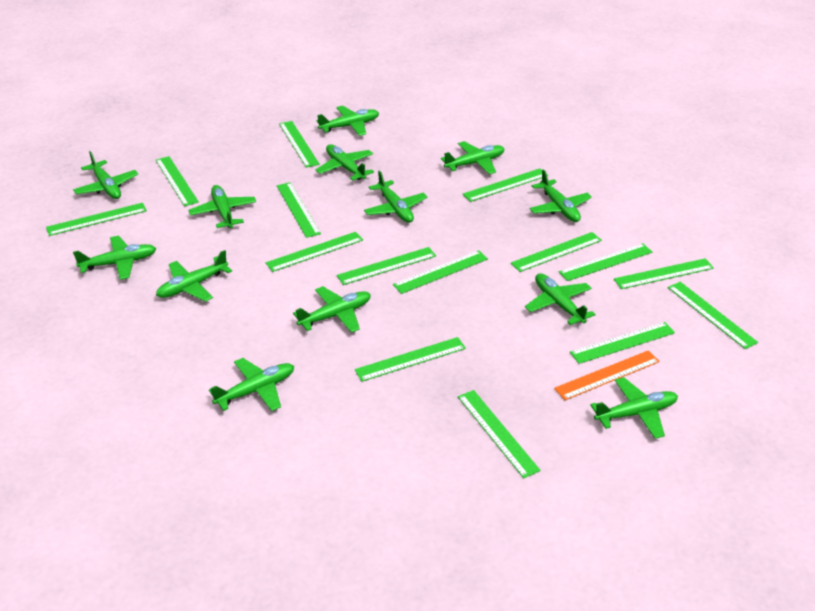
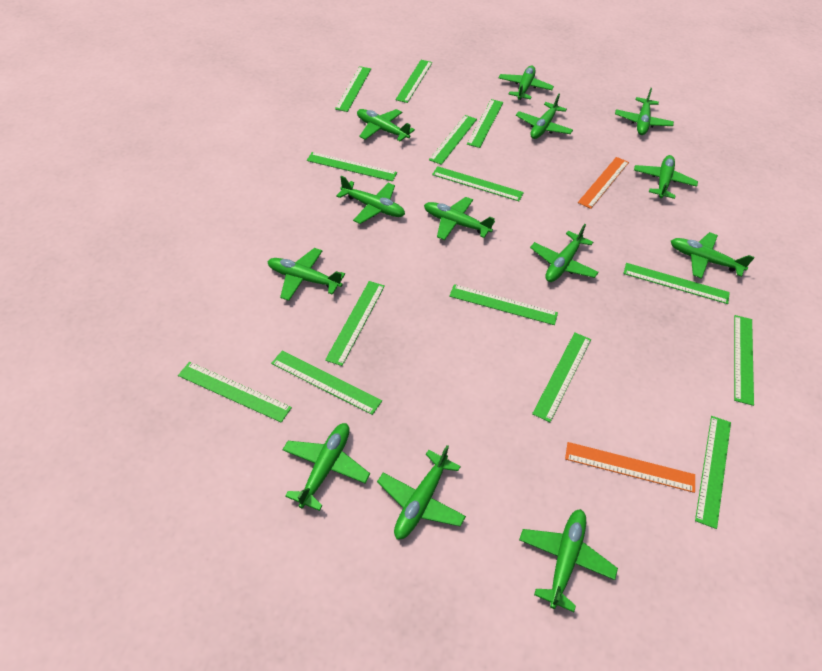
green ruler: 15 -> 14
orange ruler: 1 -> 2

